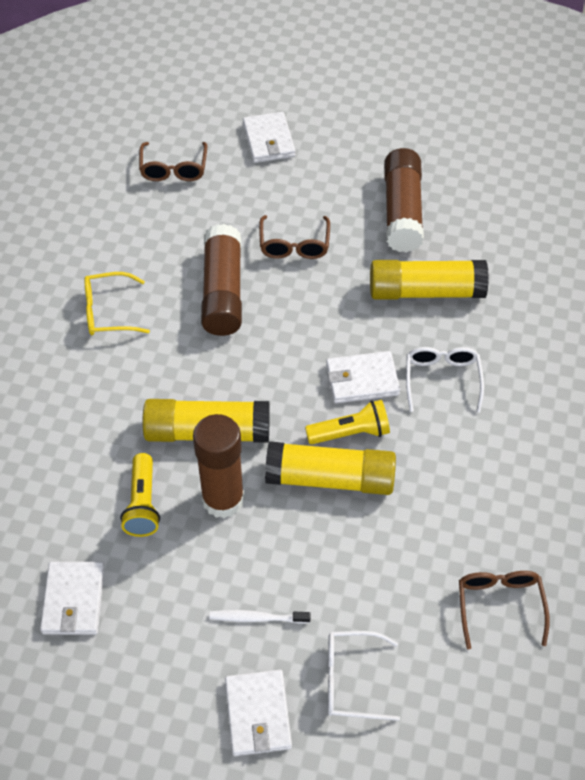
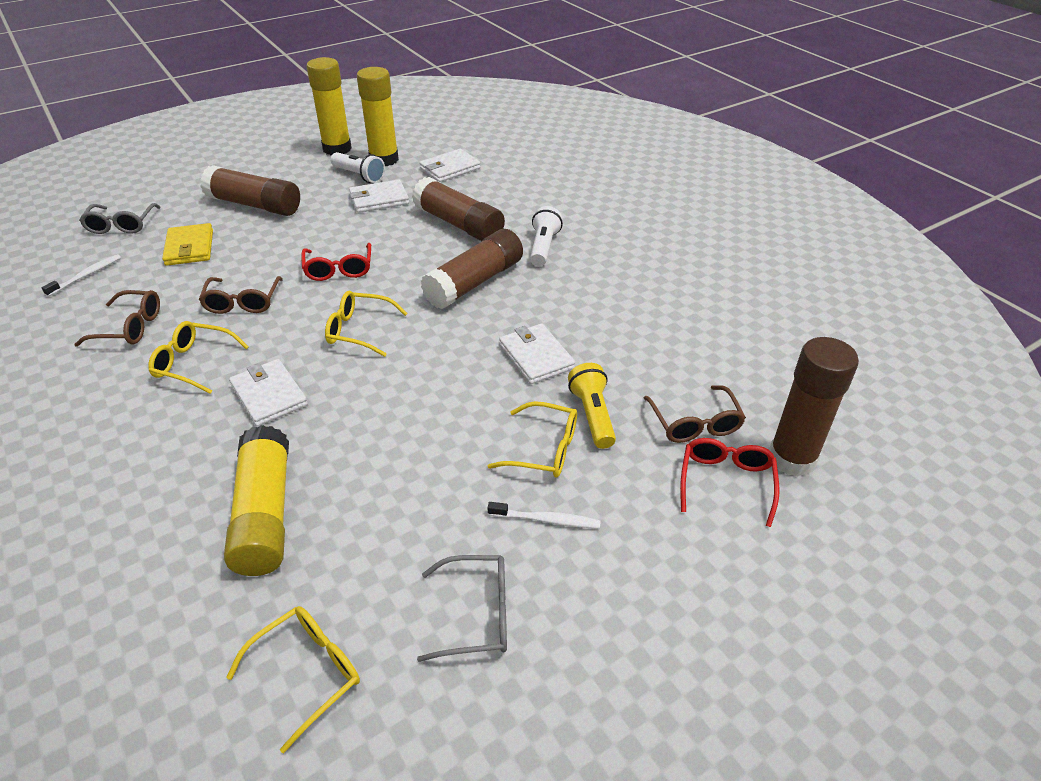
brown glue stick: 3 -> 4
grey glasses: 0 -> 2
red glasses: 0 -> 2
white flashlight: 0 -> 2
white glasses: 2 -> 0
white toothbrush: 1 -> 2
yellow flashlight: 2 -> 1
yellow glasses: 1 -> 4
yellow wallet: 0 -> 1

